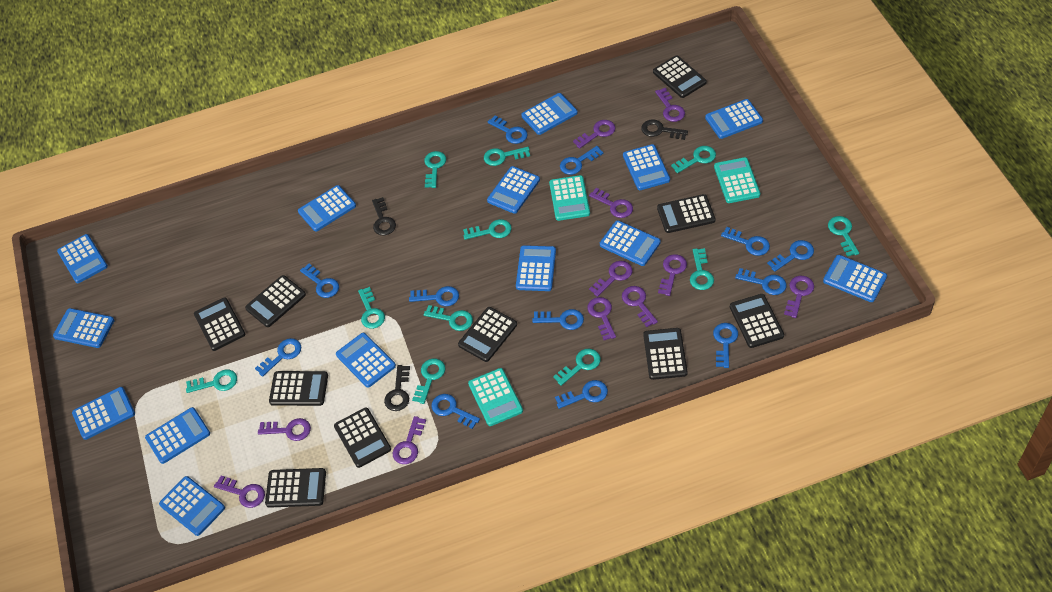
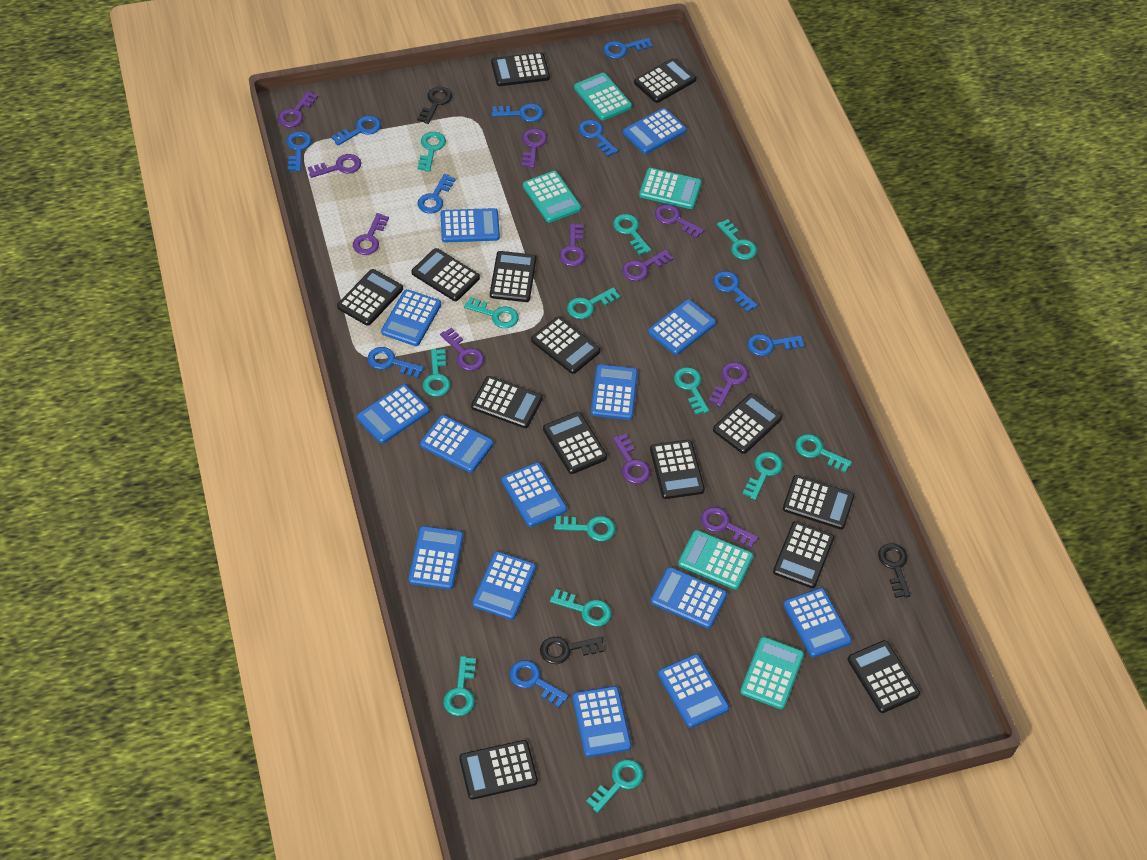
black calculator: 10 -> 14
blue key: 12 -> 10
turquoise calculator: 3 -> 5
turquoise key: 11 -> 13

